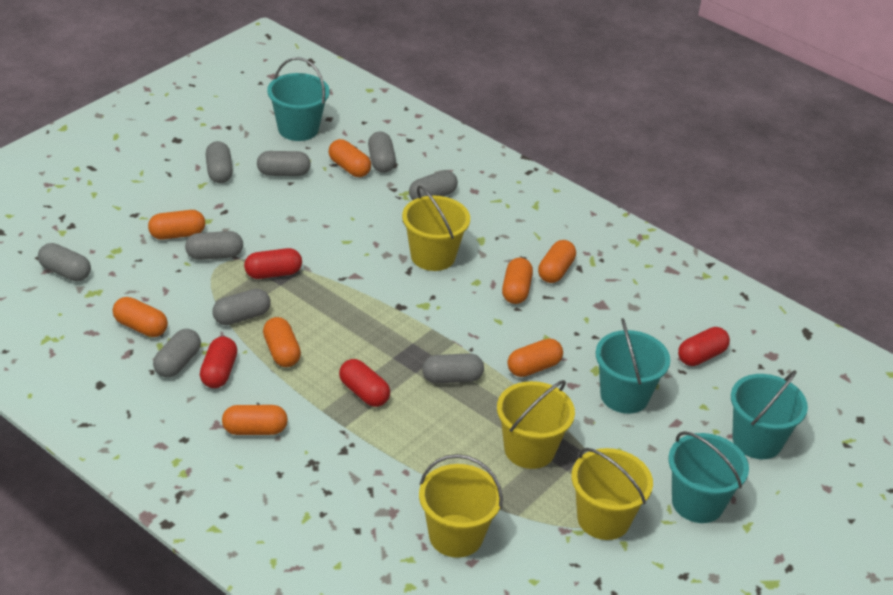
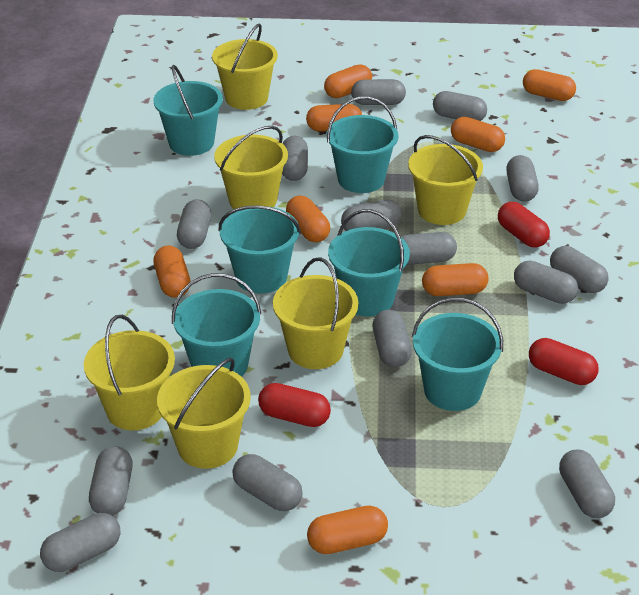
grey capsule: 9 -> 14
red capsule: 4 -> 3
turquoise bucket: 4 -> 6
yellow bucket: 4 -> 6

